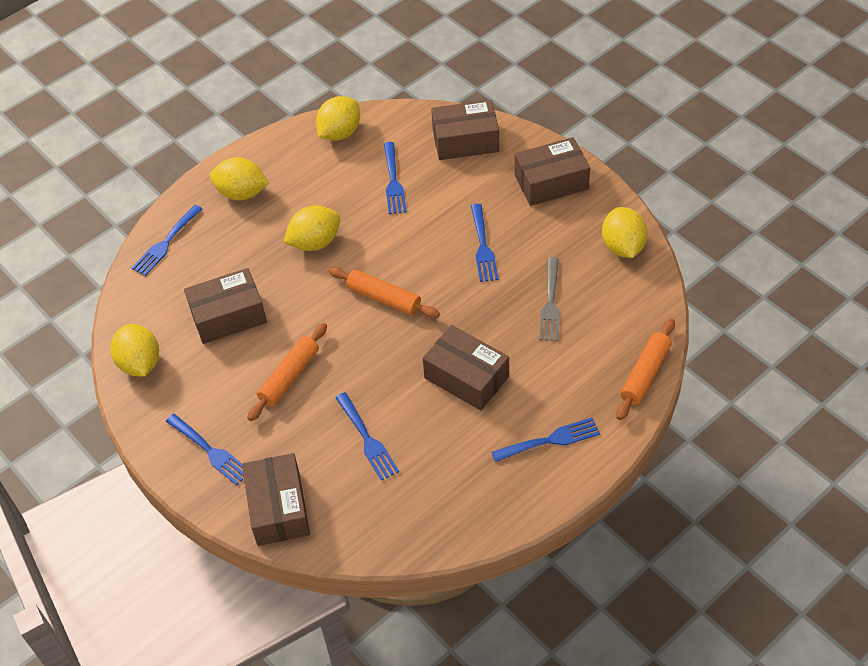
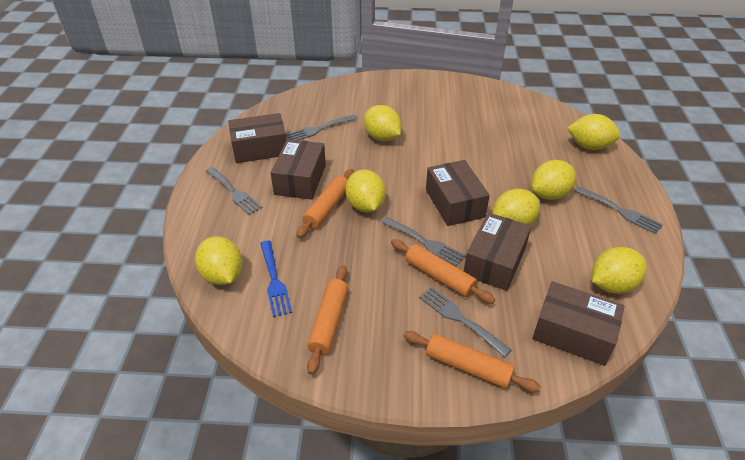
blue fork: 6 -> 1
grey fork: 1 -> 5
orange rolling pin: 3 -> 4
yellow lemon: 5 -> 7

